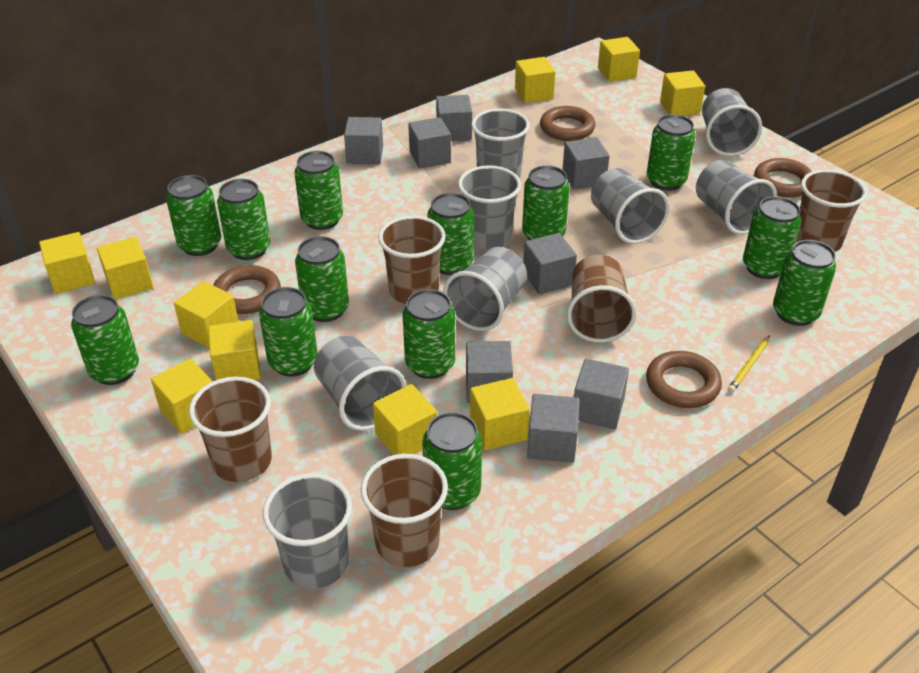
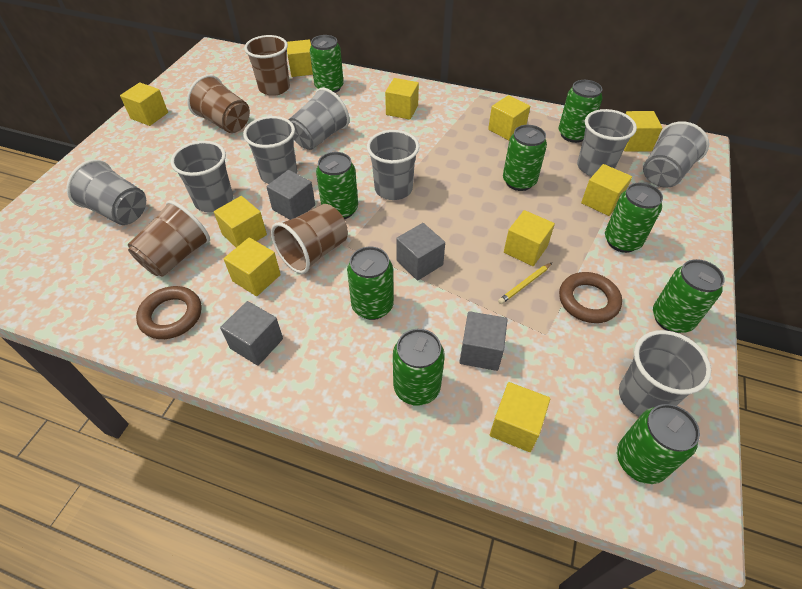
brown cup: 5 -> 4
brown ring: 4 -> 2
green can: 13 -> 9
grey cube: 8 -> 4

